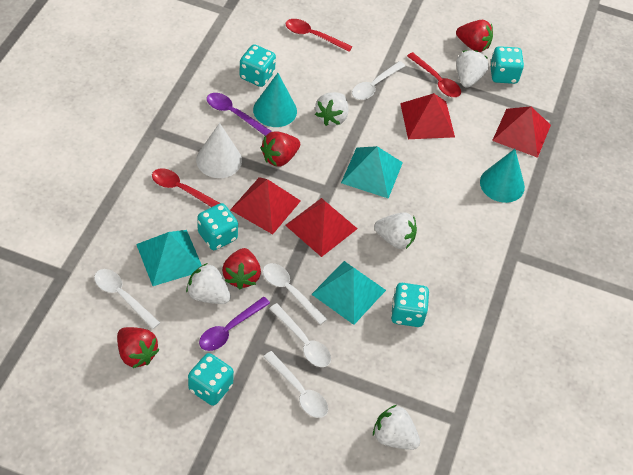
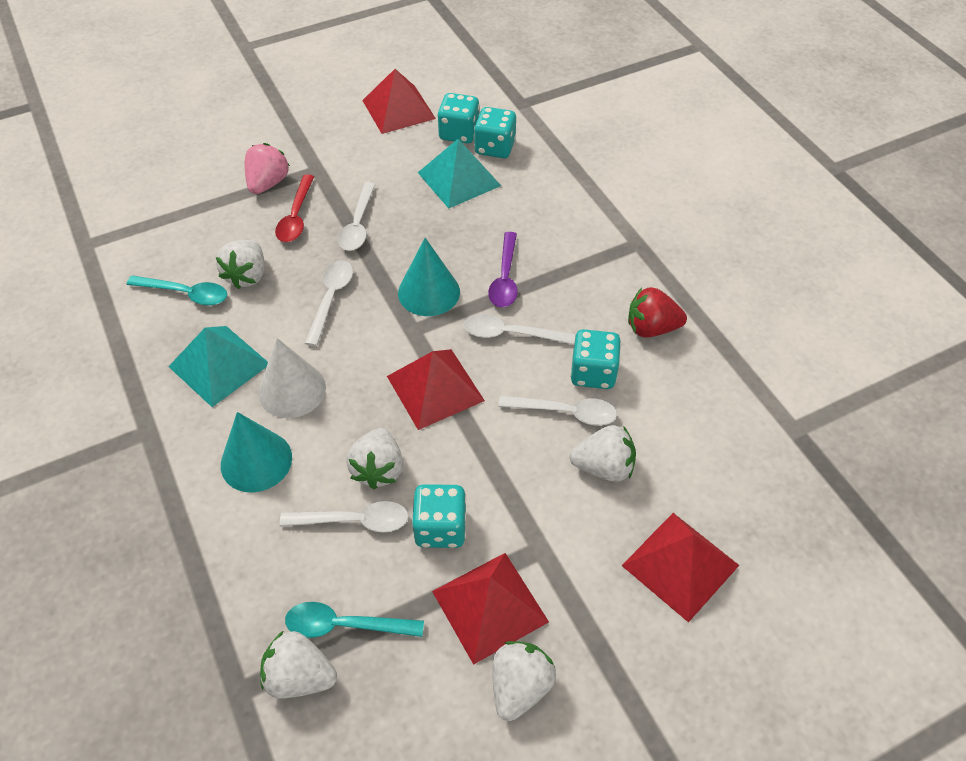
pink strawberry: 0 -> 1
purple spoon: 2 -> 1
red spoon: 3 -> 1
red strawberry: 4 -> 1
turquoise dice: 5 -> 4
turquoise pyramid: 3 -> 2
turquoise spoon: 0 -> 2

